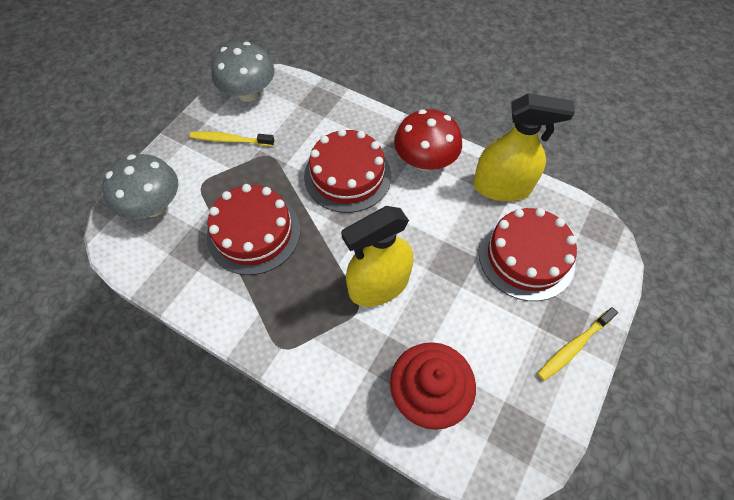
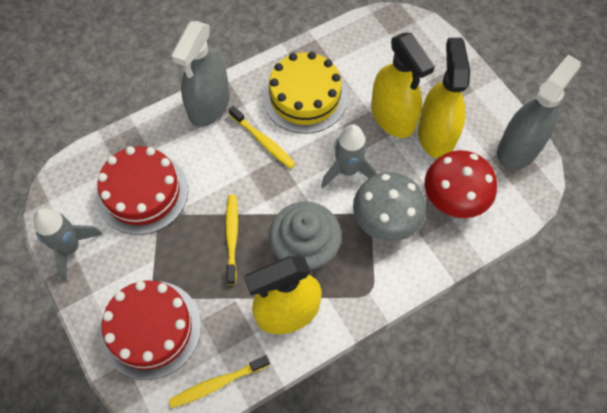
grey cupcake: 0 -> 1
grey mushroom: 2 -> 1
grey rocket: 0 -> 2
grey spray bottle: 0 -> 2
red cake: 3 -> 2
red cupcake: 1 -> 0
yellow cake: 0 -> 1
yellow spray bottle: 2 -> 3
yellow toothbrush: 2 -> 3

